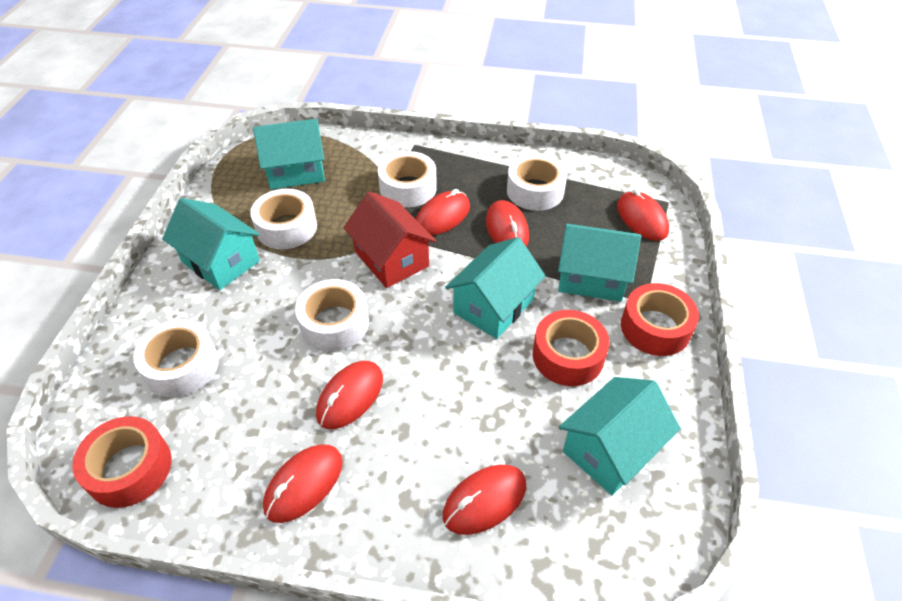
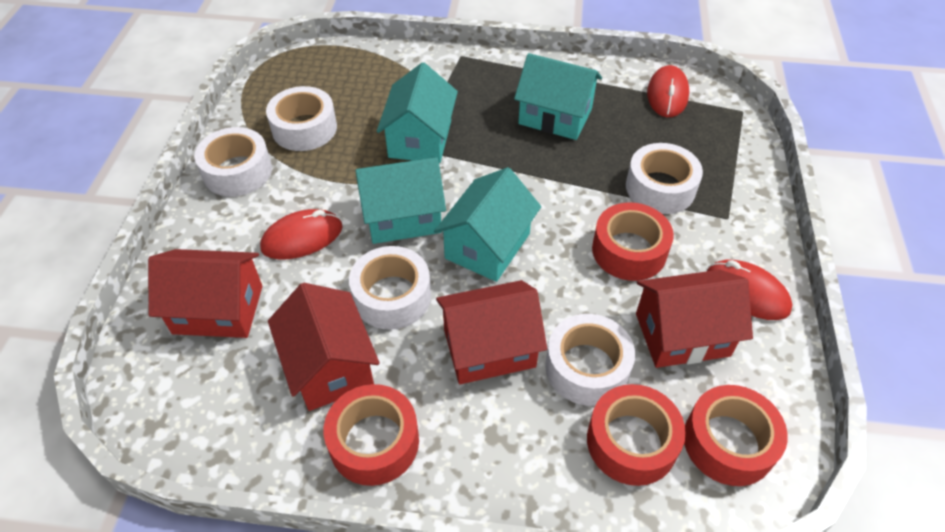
red house: 1 -> 4
red mouse: 6 -> 3
red tape: 3 -> 4
turquoise house: 5 -> 4

